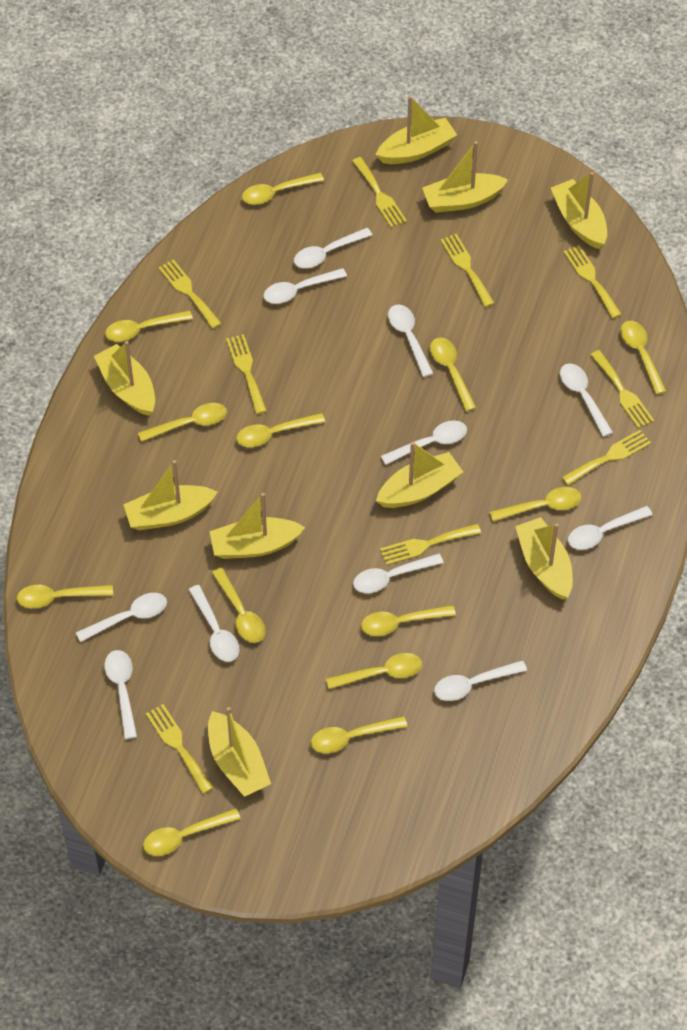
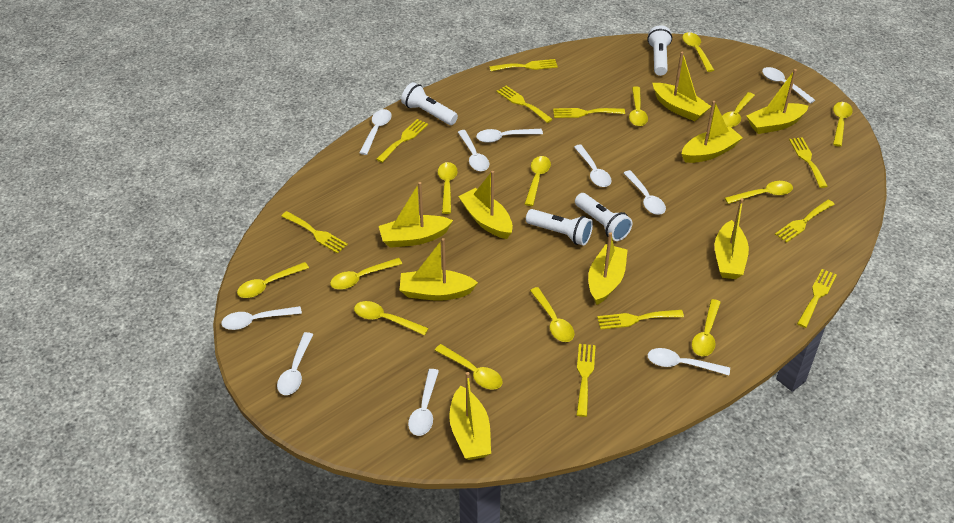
white flashlight: 0 -> 4
white spoon: 11 -> 10
yellow fork: 9 -> 10

